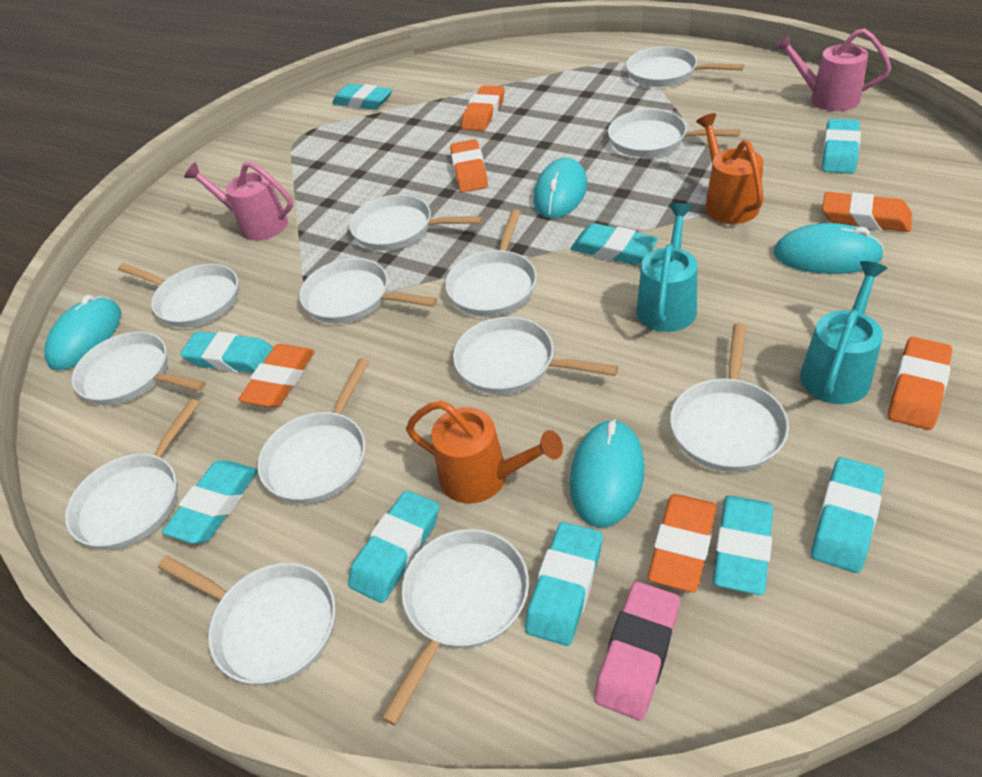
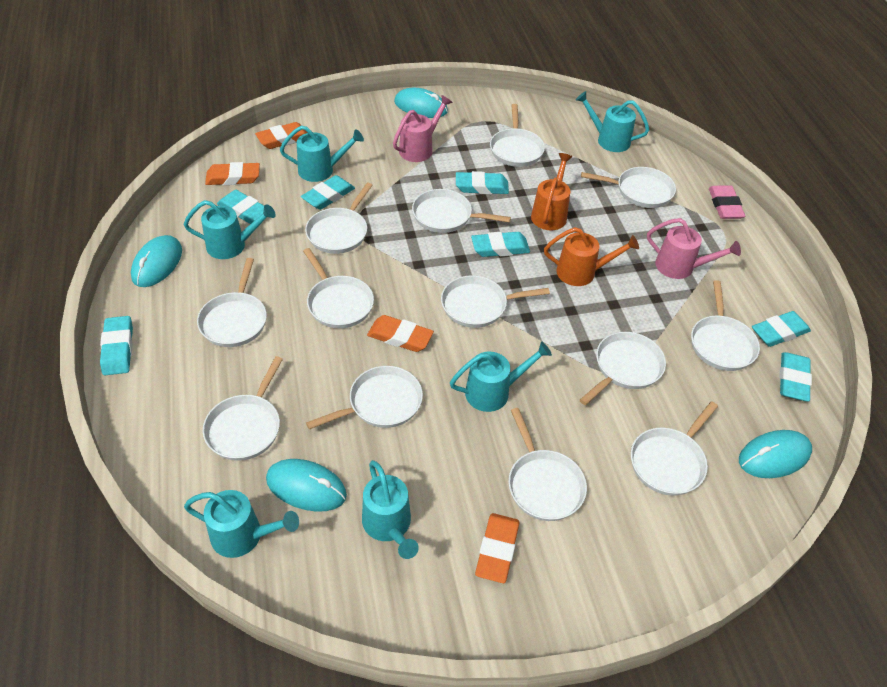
orange eraser: 6 -> 4
turquoise eraser: 9 -> 7
turquoise watering can: 2 -> 6

